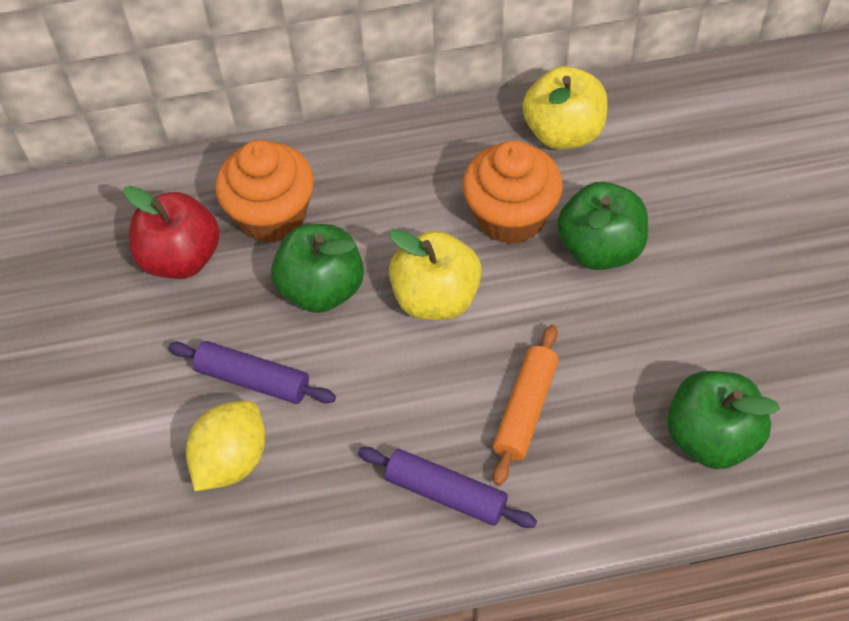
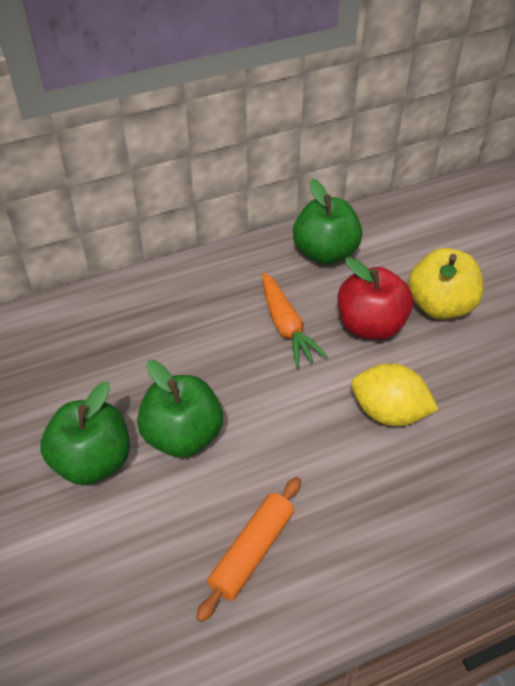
orange carrot: 0 -> 1
orange cupcake: 2 -> 0
purple rolling pin: 2 -> 0
yellow apple: 2 -> 1

